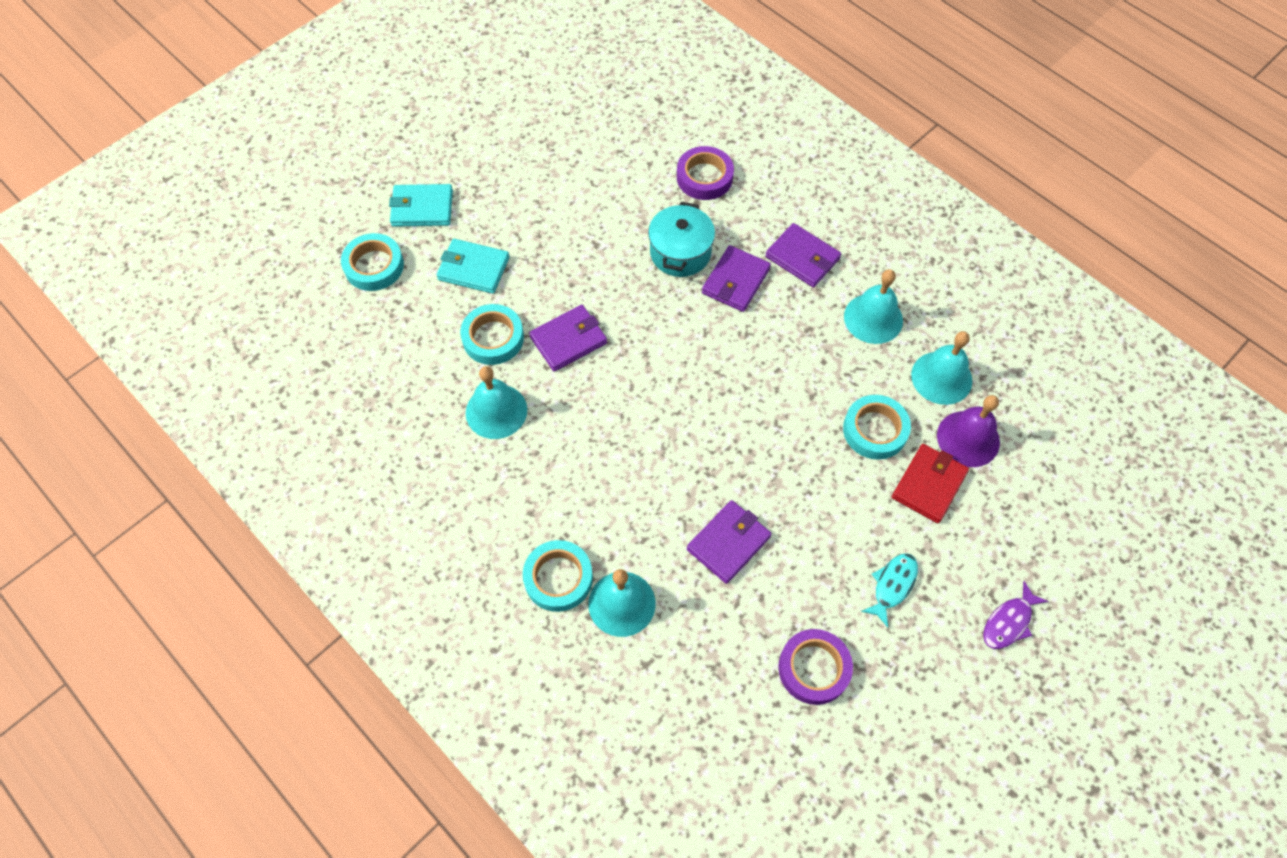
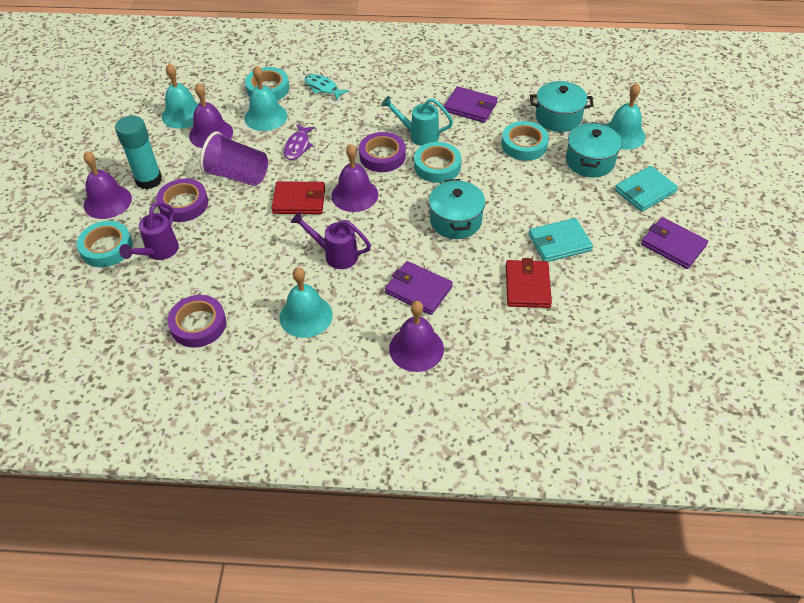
purple bell: 1 -> 4
purple cup: 0 -> 1
purple tape: 2 -> 3
purple wallet: 4 -> 3
purple watering can: 0 -> 2
red wallet: 1 -> 2
turquoise glue stick: 0 -> 1
turquoise pot: 1 -> 3
turquoise watering can: 0 -> 1

